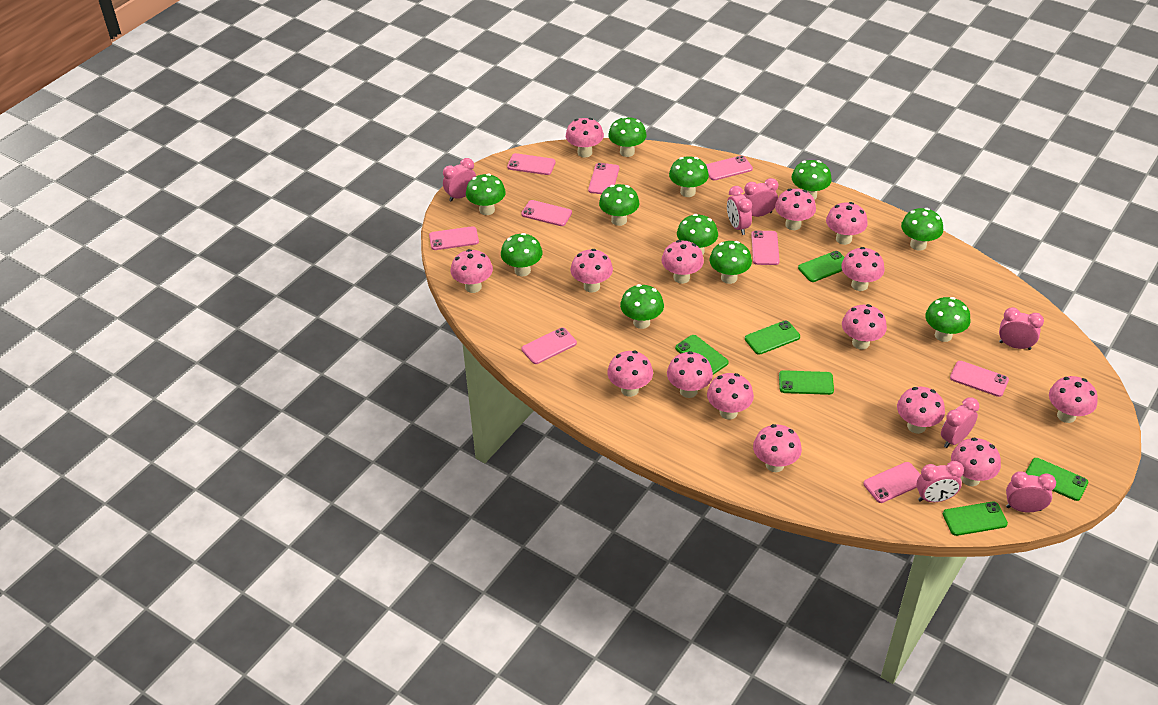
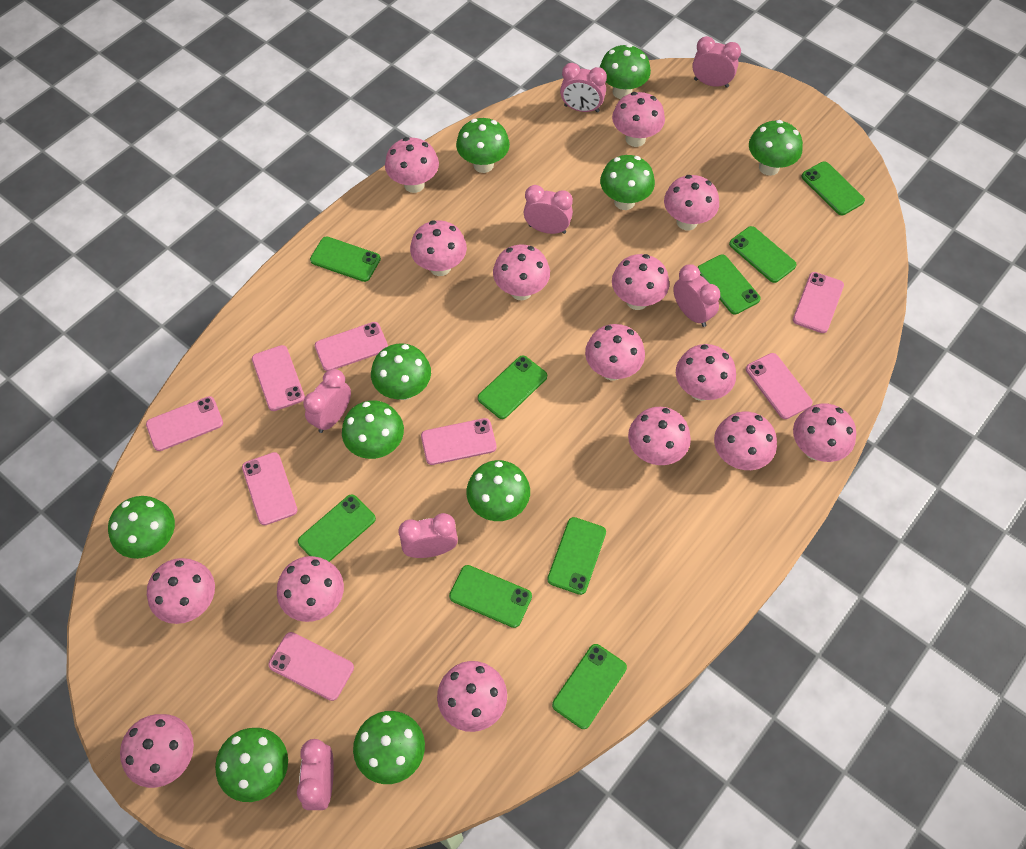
green mushroom: 11 -> 10
green phone: 6 -> 9
pink phone: 9 -> 8

